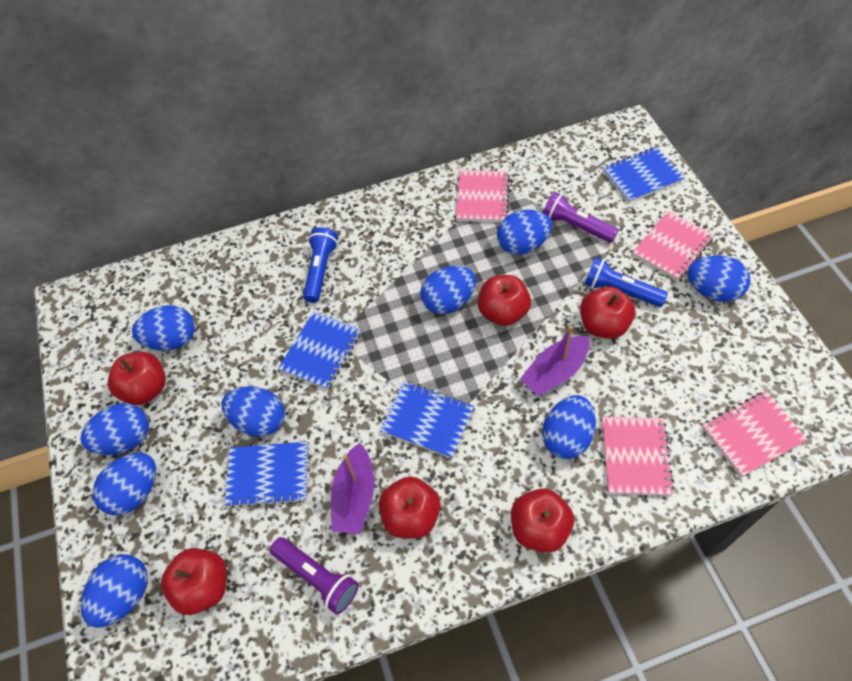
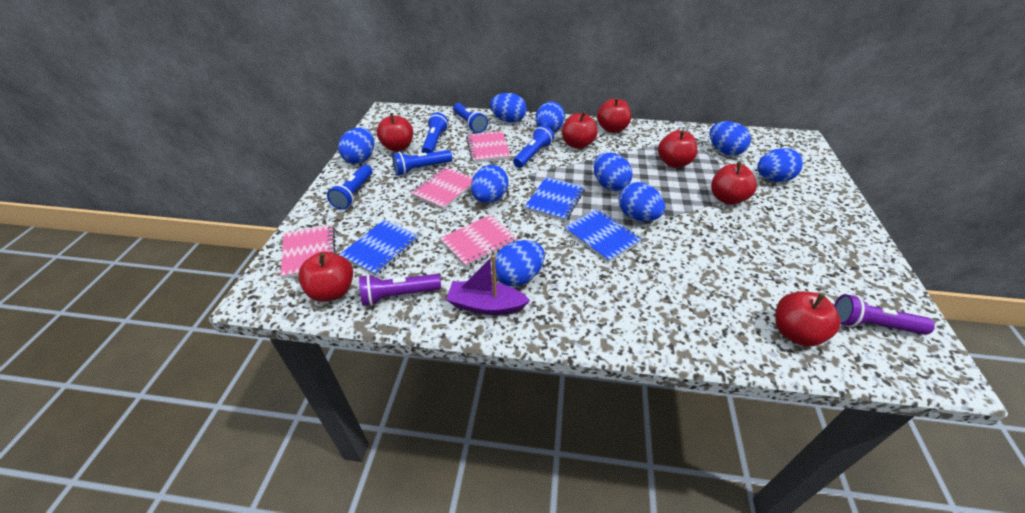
blue flashlight: 2 -> 5
blue notebook: 4 -> 3
purple boat: 2 -> 1
red apple: 6 -> 7

